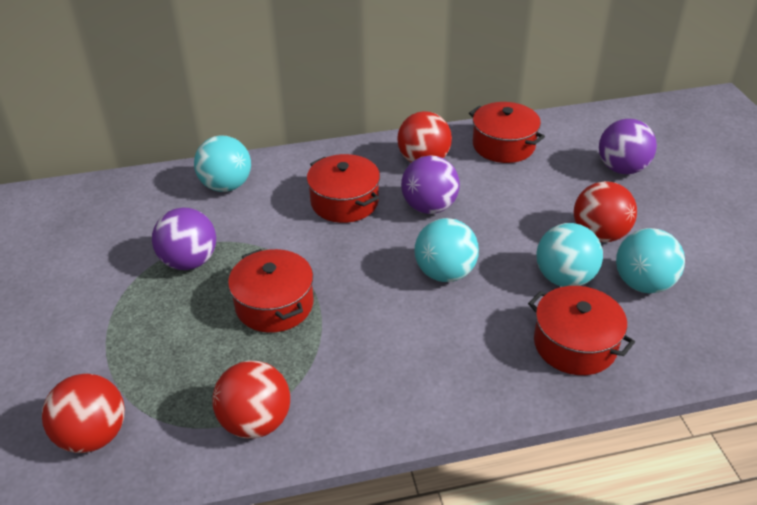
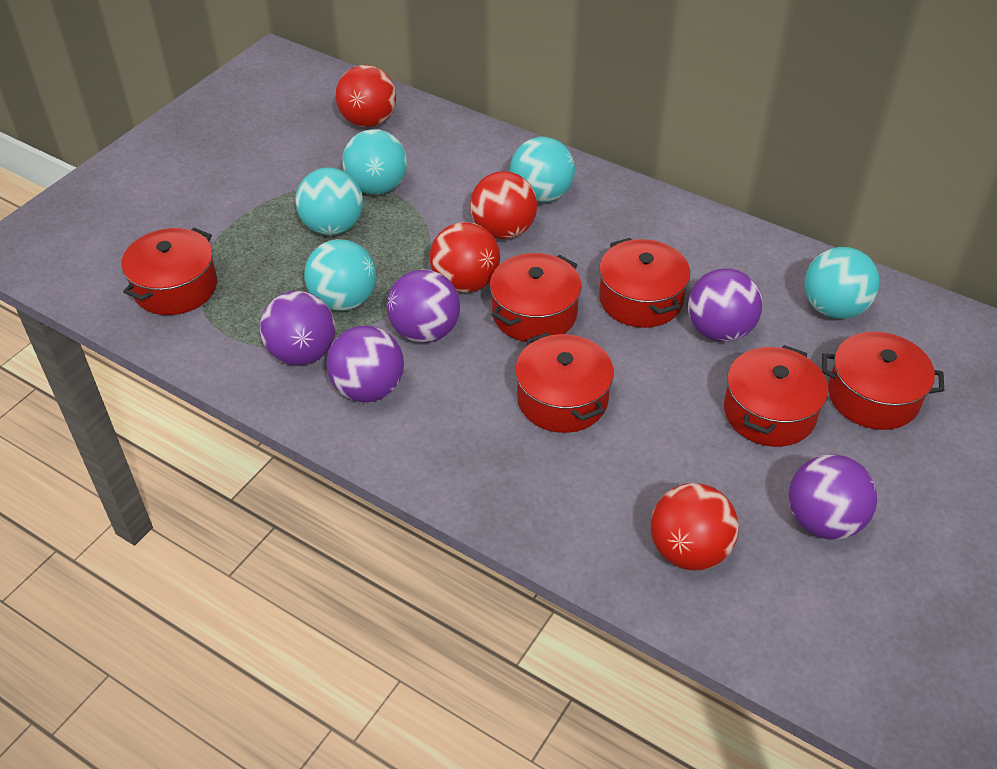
purple ball: 3 -> 5
red pot: 4 -> 6
turquoise ball: 4 -> 5

